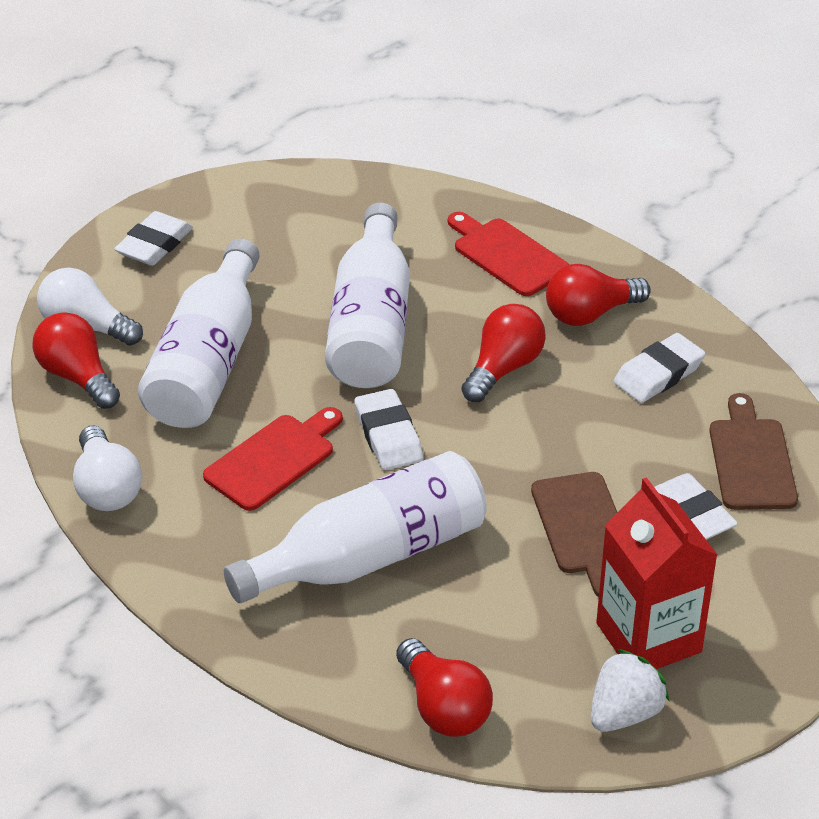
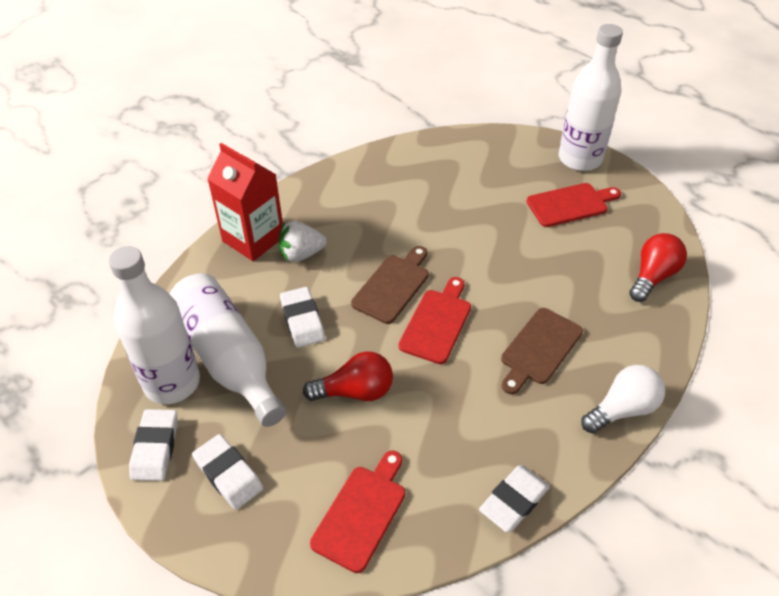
red cutting board: 2 -> 3
red light bulb: 4 -> 2
white light bulb: 2 -> 1

